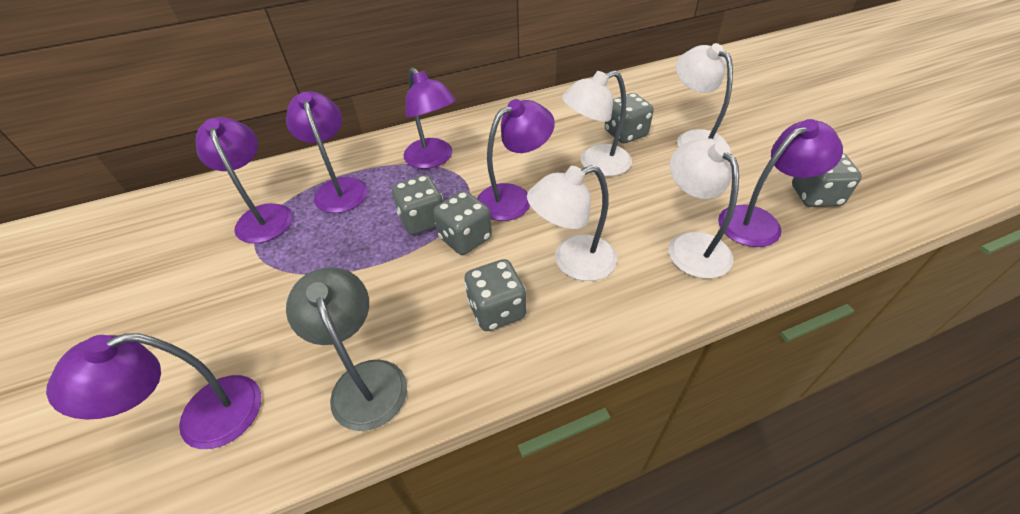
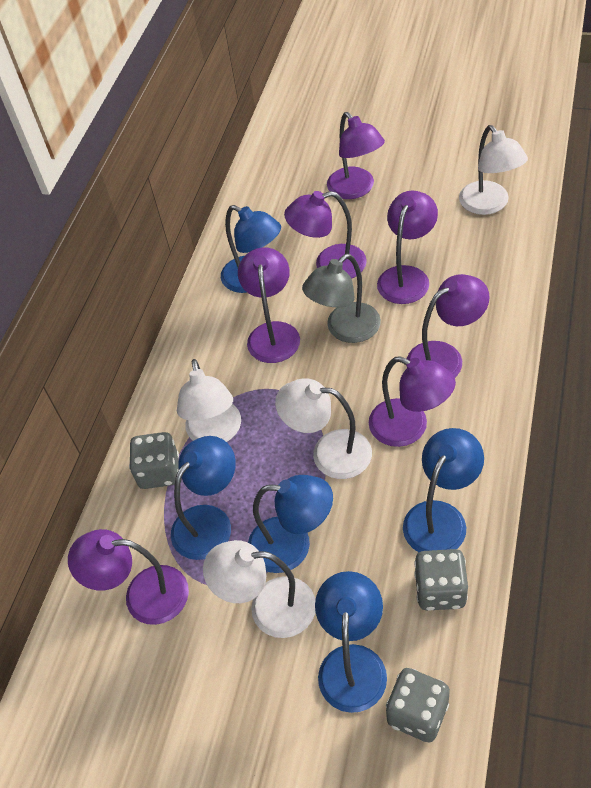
blue lamp: 0 -> 5
grey dice: 5 -> 3
purple lamp: 6 -> 7

